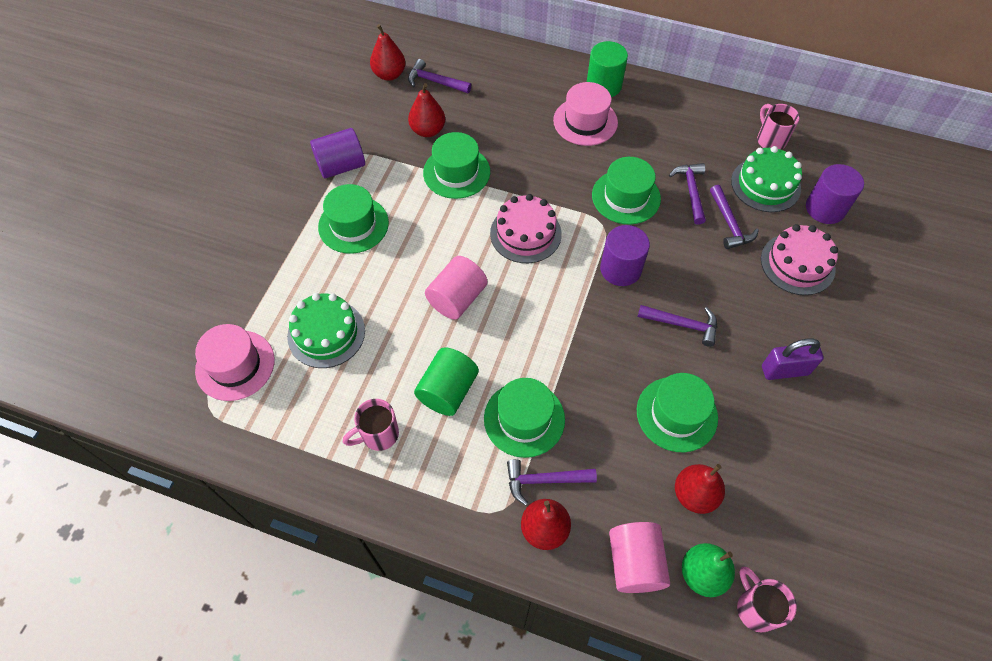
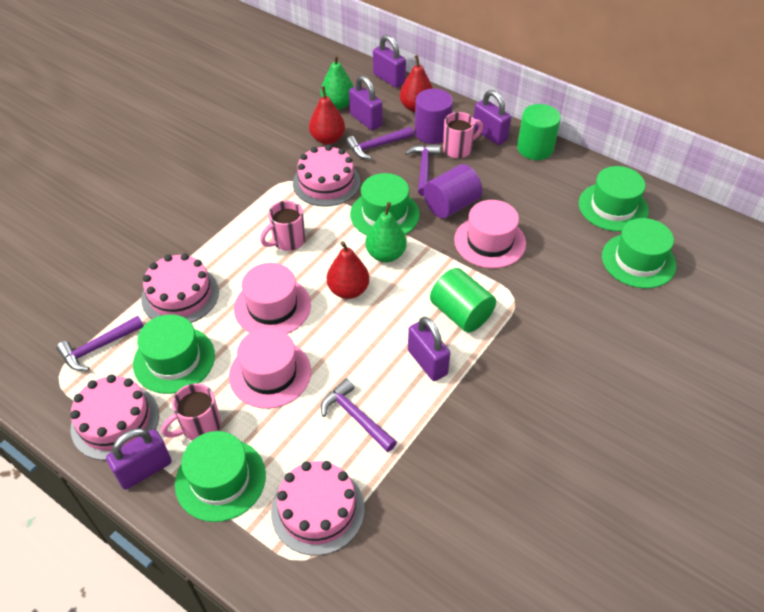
green cake: 2 -> 0
green pear: 1 -> 2
pink cake: 2 -> 4
pink cylinder: 2 -> 0
pink hat: 2 -> 3
purple cylinder: 3 -> 2
purple hammer: 5 -> 4
purple padlock: 1 -> 5
red pear: 4 -> 3

